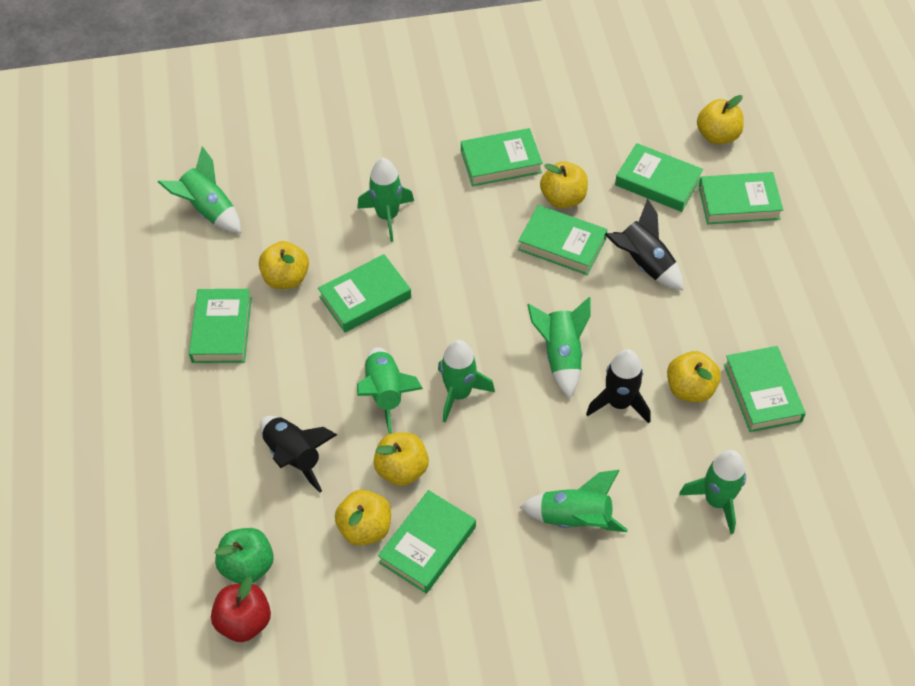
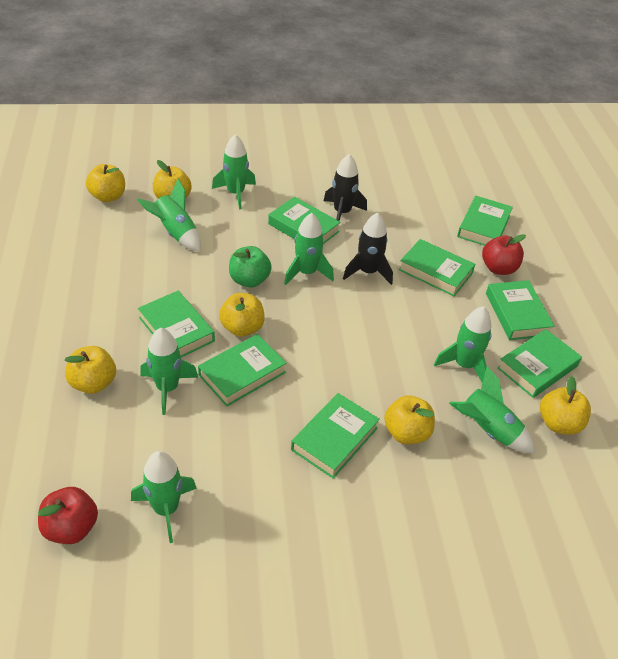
black rocket: 3 -> 2
red apple: 1 -> 2

